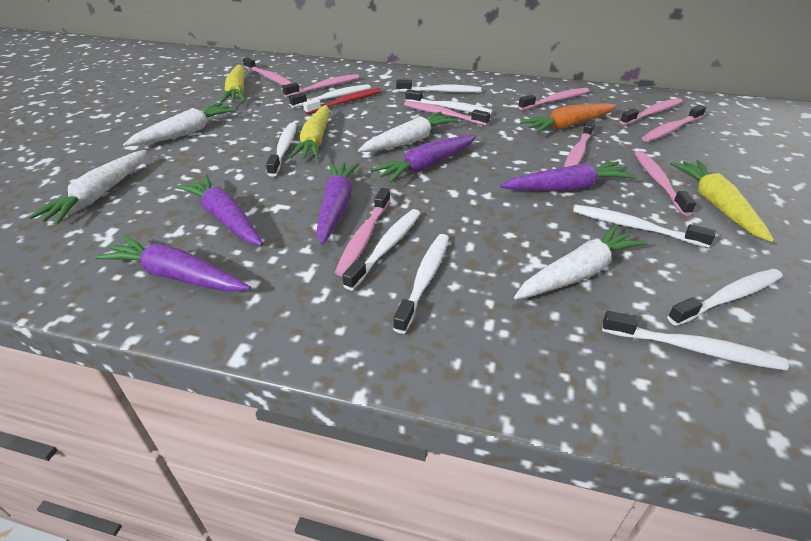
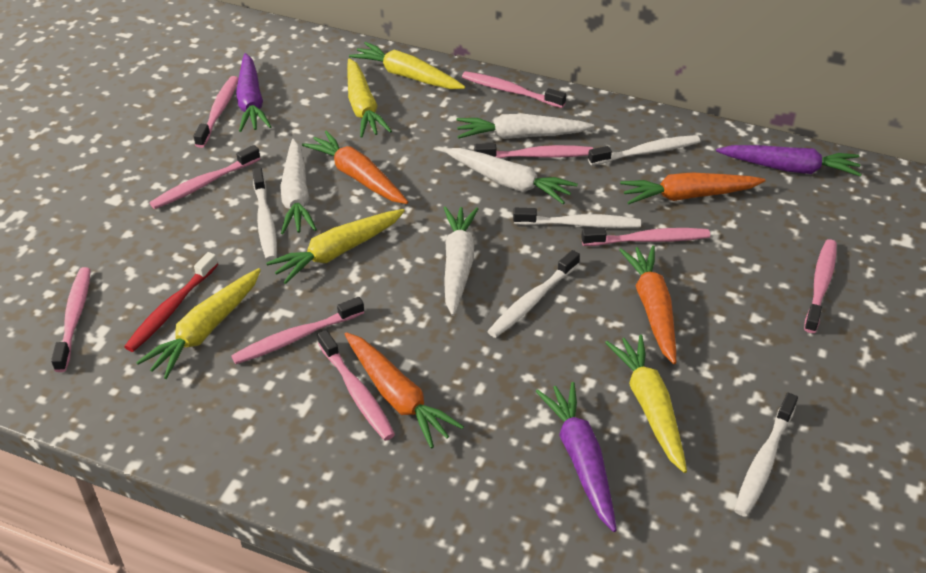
orange carrot: 1 -> 4
purple carrot: 5 -> 3
white toothbrush: 9 -> 5
yellow carrot: 3 -> 5

